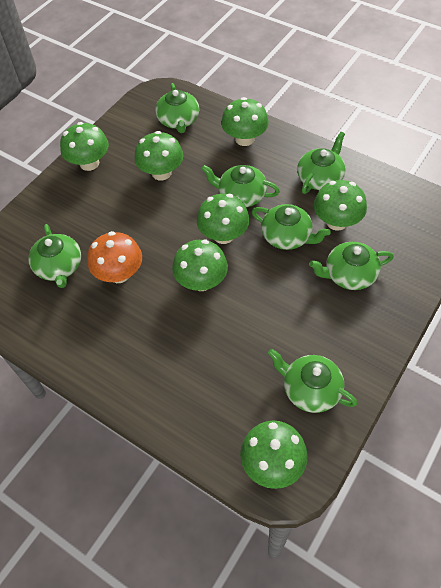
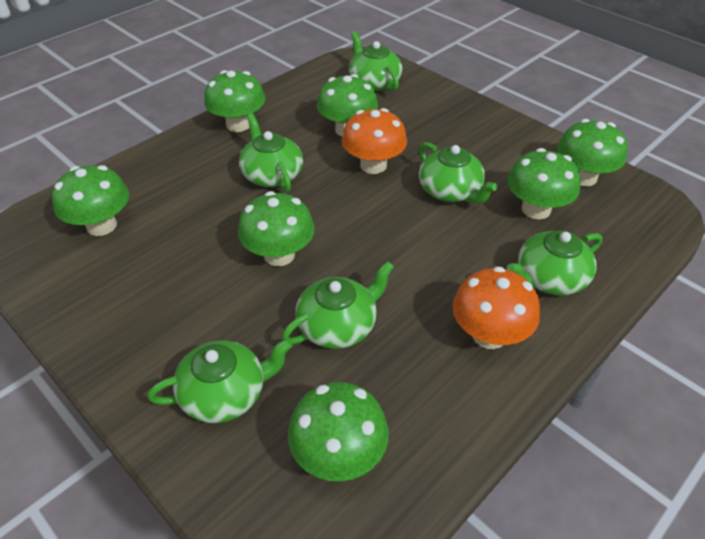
green teapot: 7 -> 6
orange mushroom: 1 -> 2

